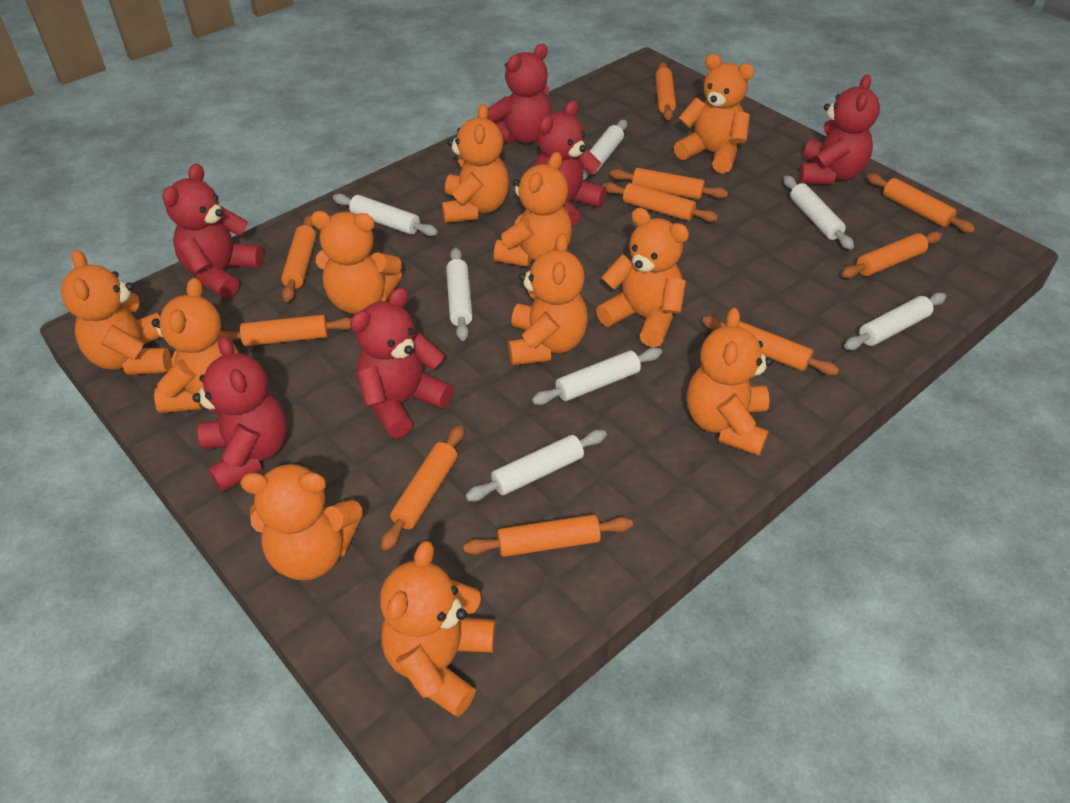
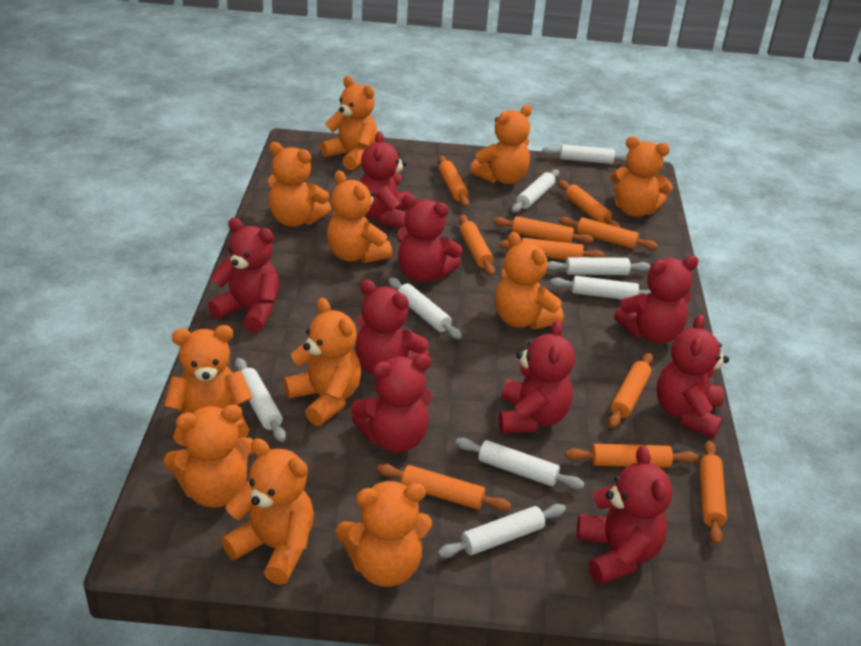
red teddy bear: 6 -> 9
white rolling pin: 7 -> 8

